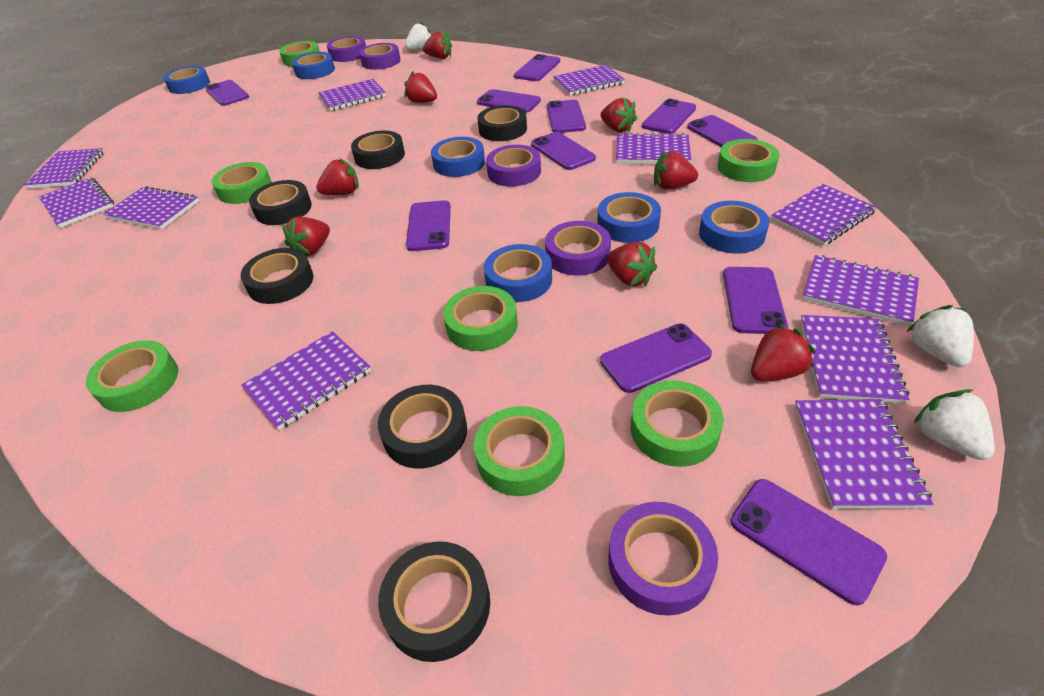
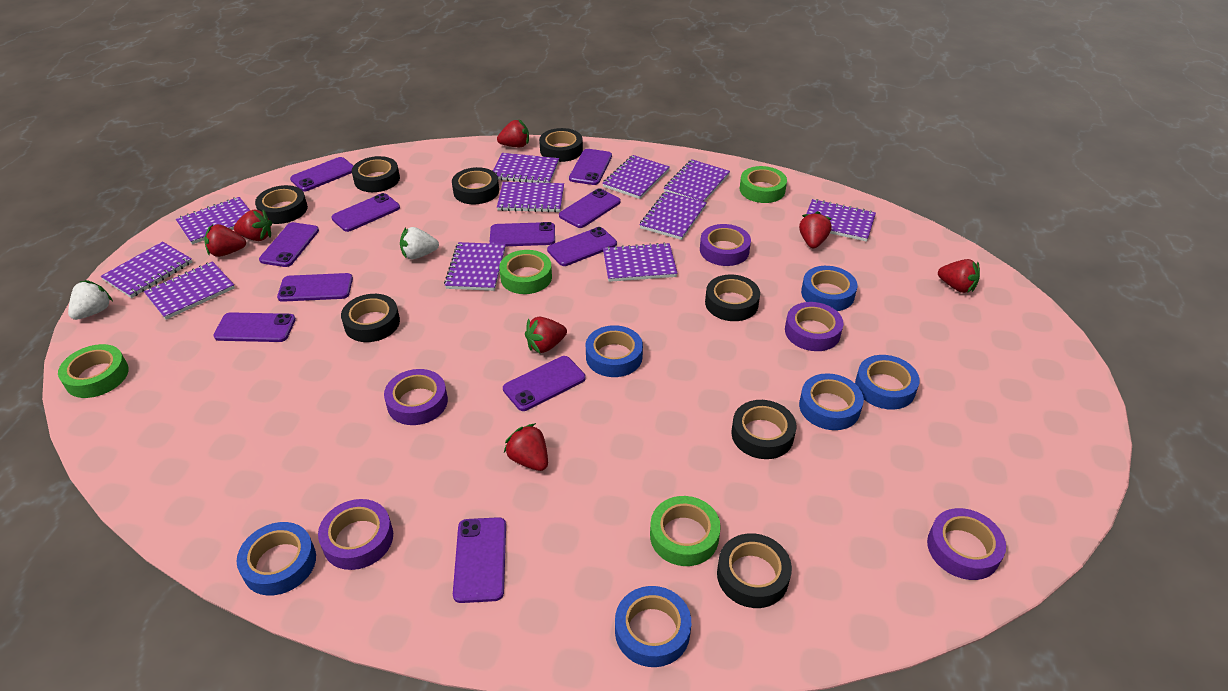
black tape: 6 -> 8
green tape: 7 -> 4
red strawberry: 8 -> 7
white strawberry: 3 -> 2

